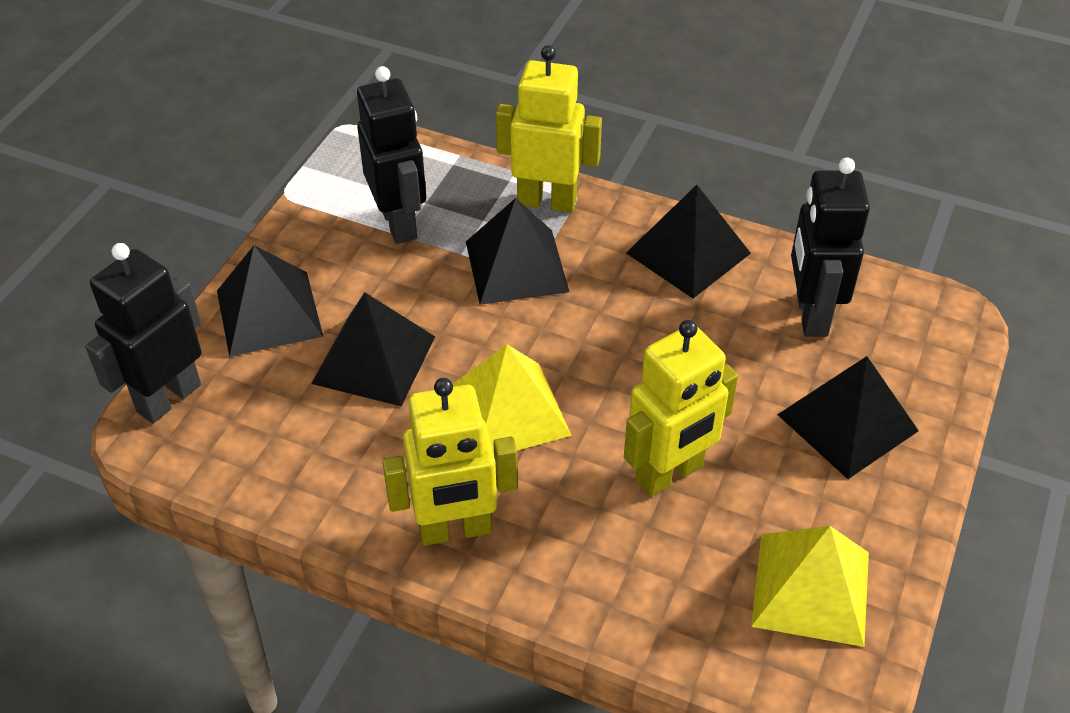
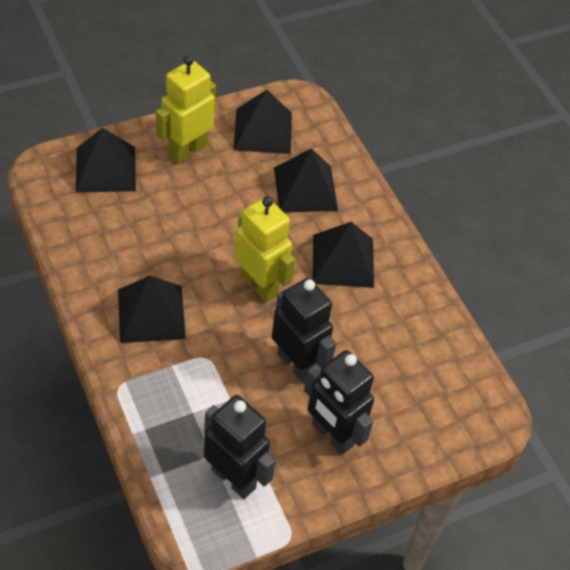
yellow pyramid: 2 -> 0
yellow robot: 3 -> 2

